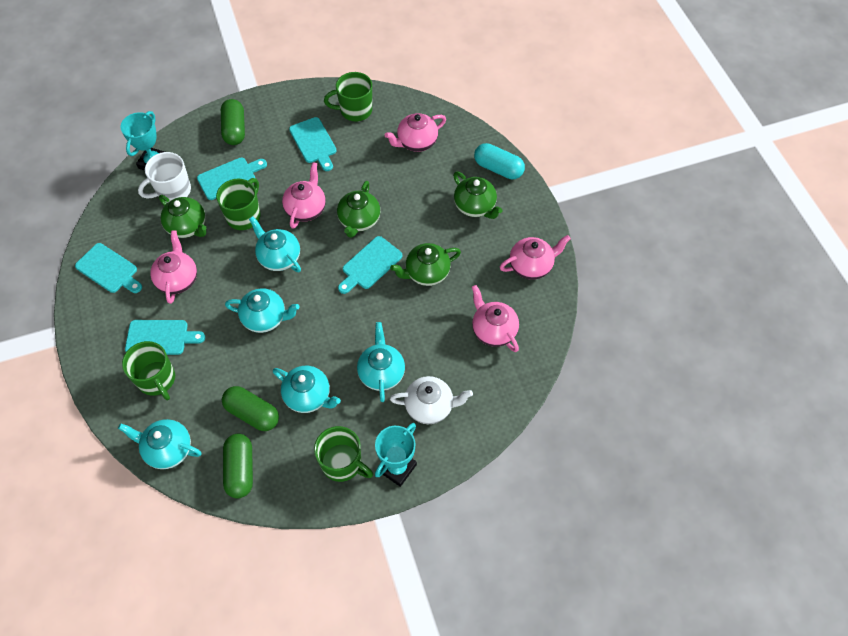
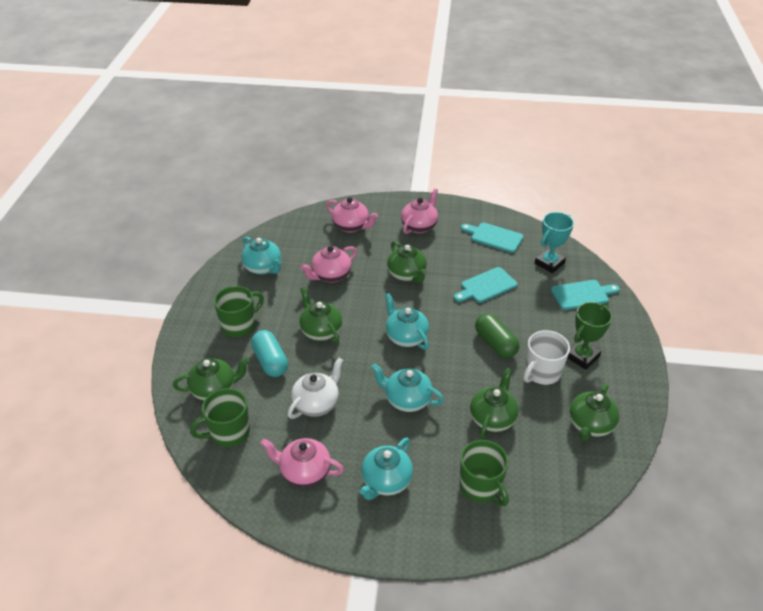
green capsule: 3 -> 1
green mug: 4 -> 3
green teapot: 4 -> 5
green trophy: 0 -> 1
pink teapot: 5 -> 4
turquoise cutting board: 5 -> 3
turquoise teapot: 5 -> 4
turquoise trophy: 2 -> 1

